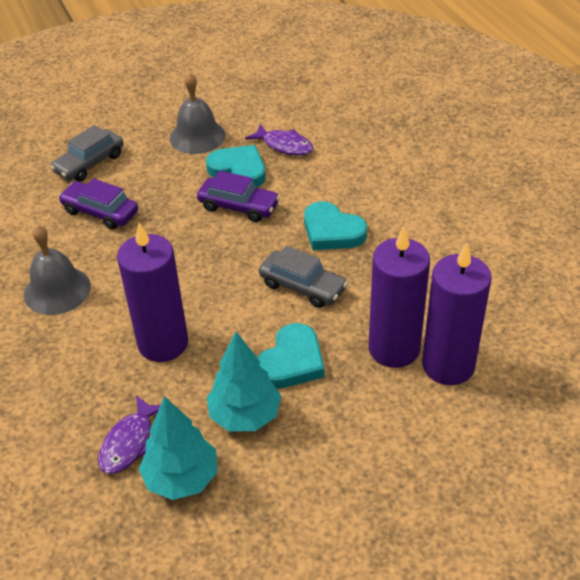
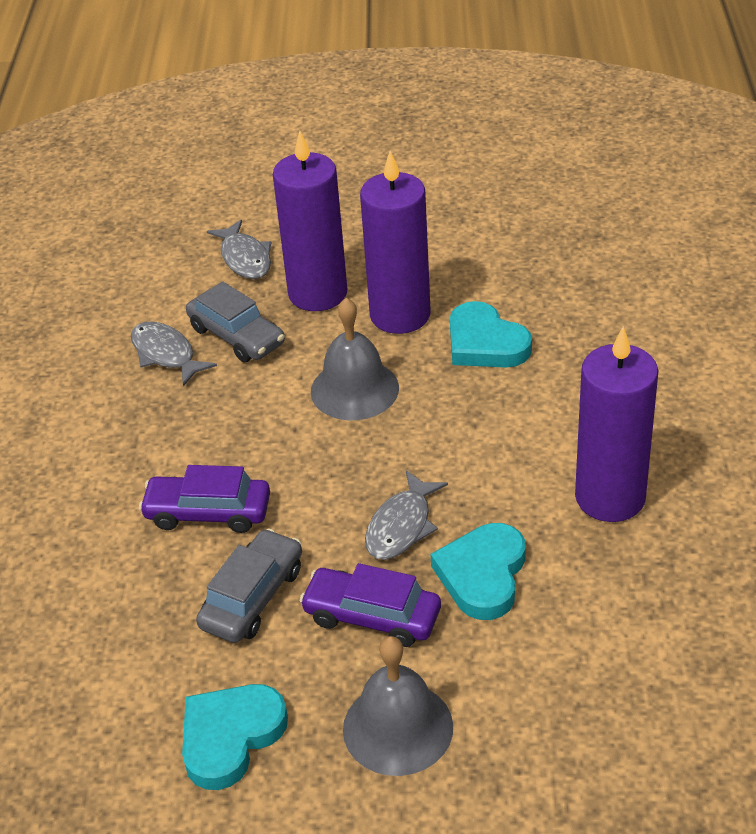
grey fish: 0 -> 3
purple fish: 2 -> 0
turquoise tree: 2 -> 0

